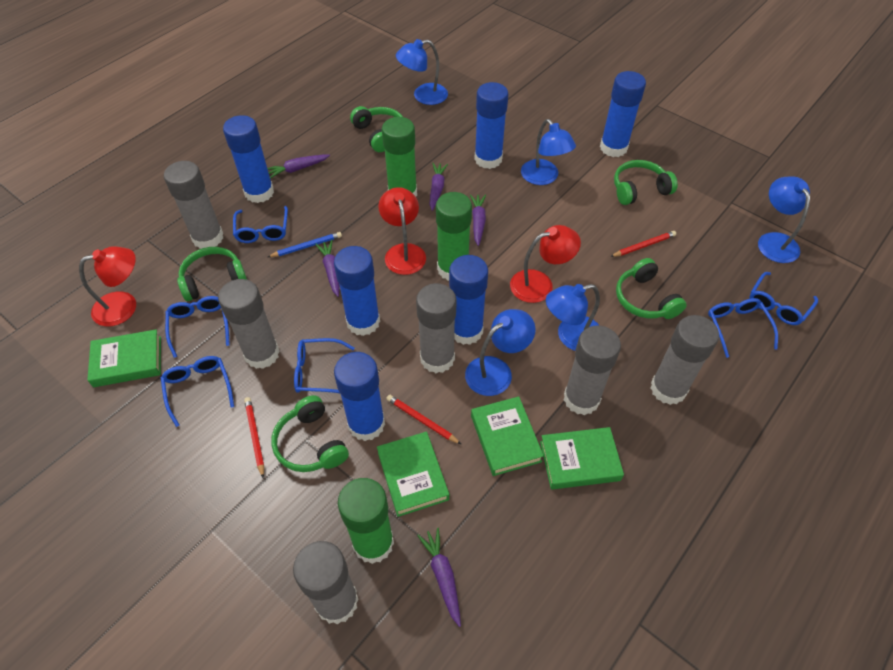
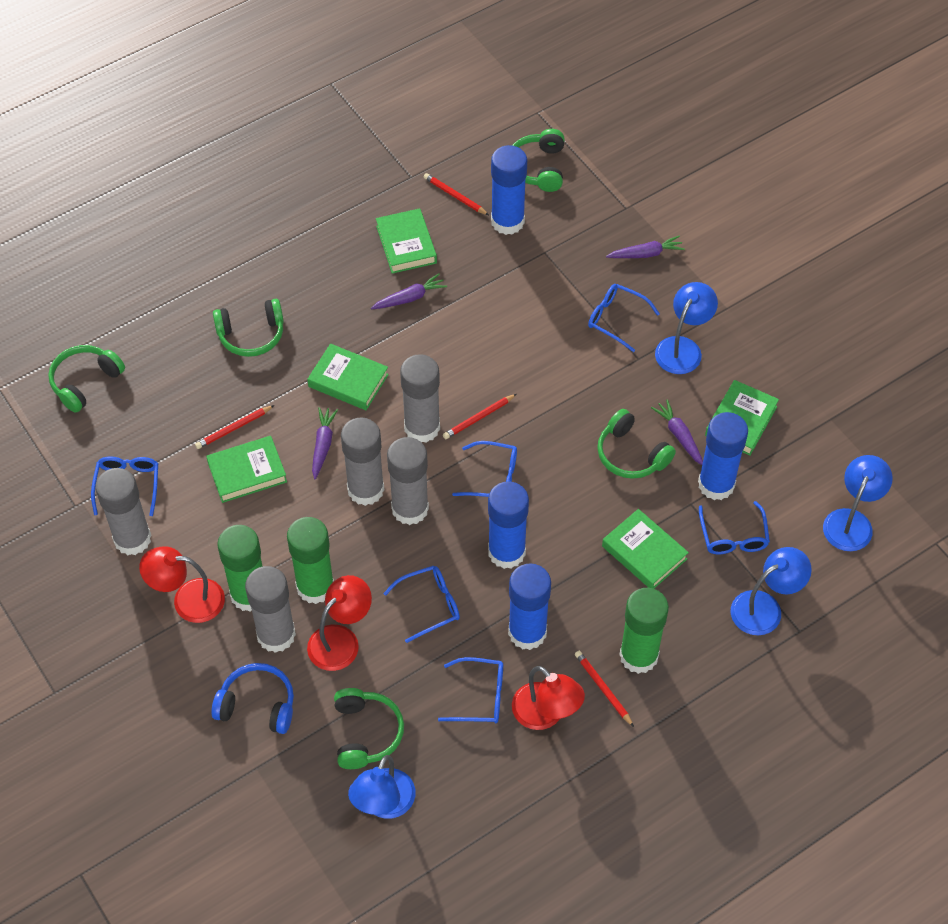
blue glue stick: 6 -> 4
blue headphones: 0 -> 1
blue lamp: 5 -> 4
blue pencil: 1 -> 0
green book: 4 -> 5
grey glue stick: 6 -> 5
purple carrot: 5 -> 4
red pencil: 3 -> 4

